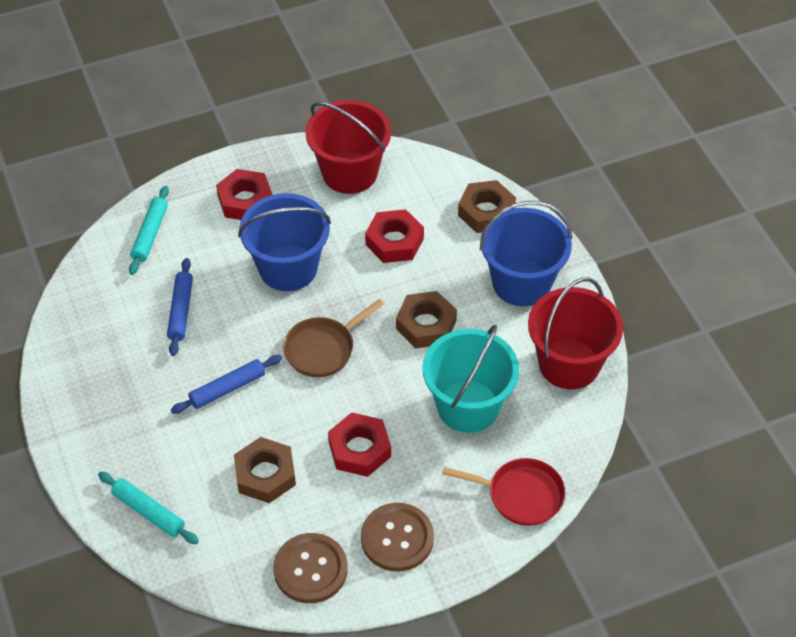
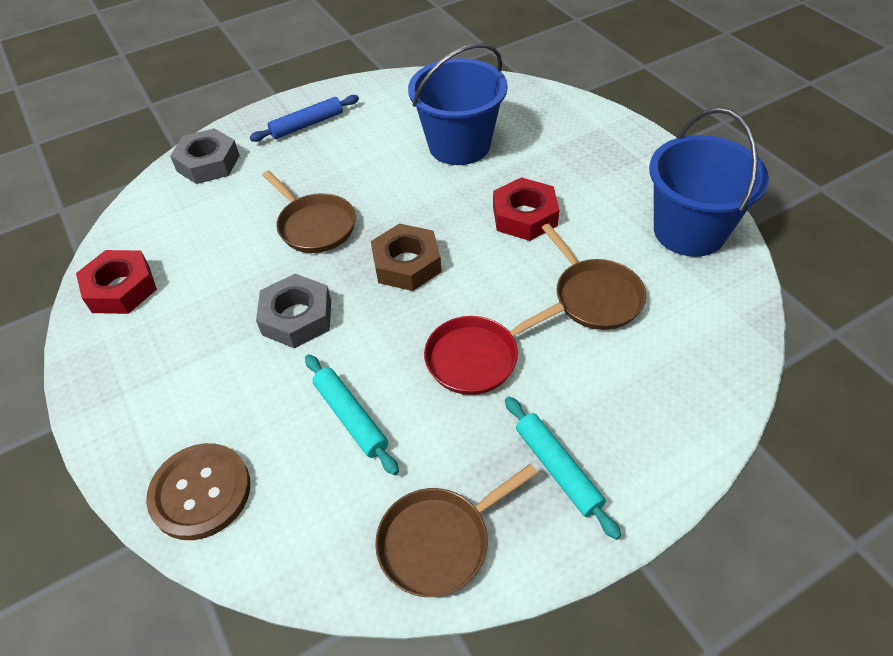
blue rolling pin: 2 -> 1
brown button: 2 -> 1
brown nut: 3 -> 1
brown pan: 1 -> 3
grey nut: 0 -> 2
red bucket: 2 -> 0
red nut: 3 -> 2
turquoise bucket: 1 -> 0

